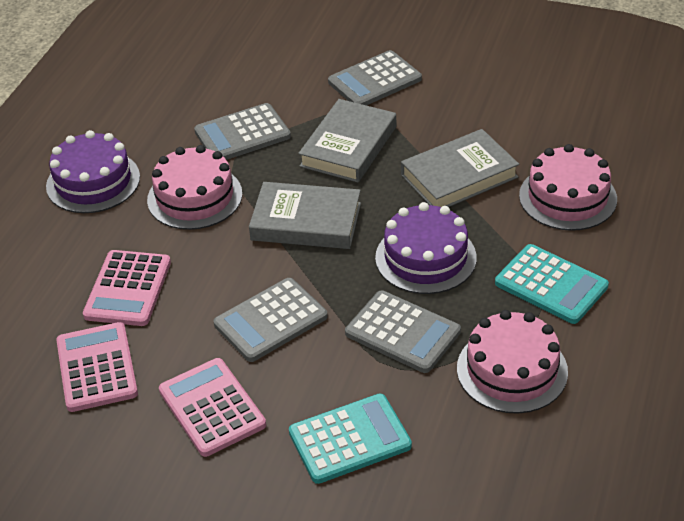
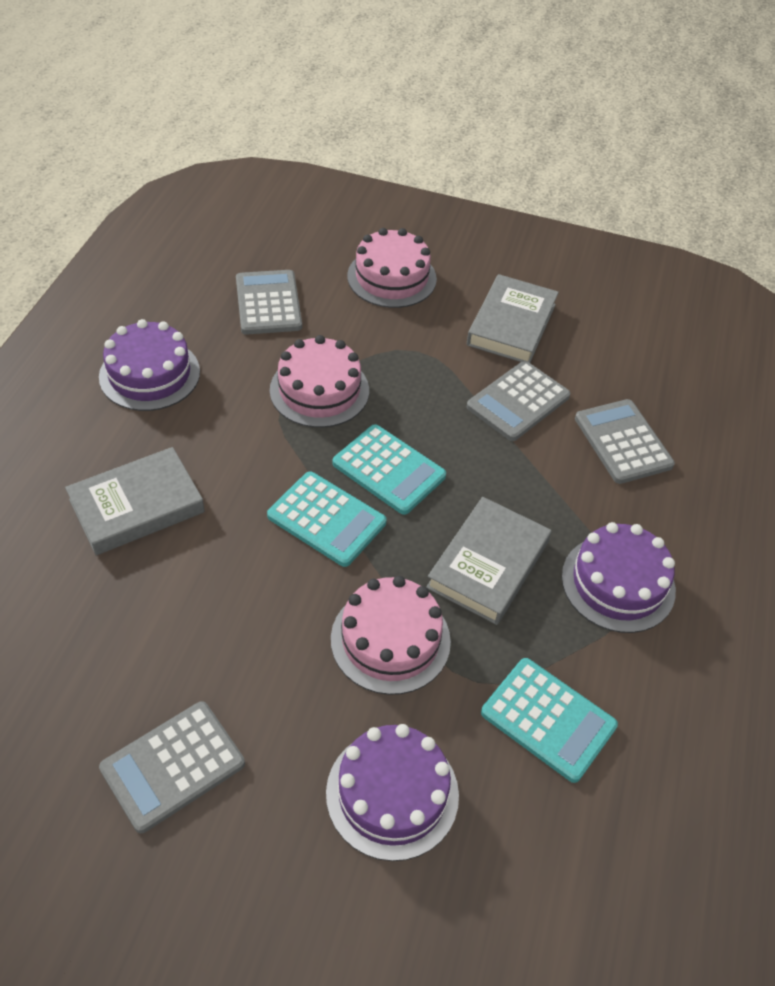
pink calculator: 3 -> 0
purple cake: 2 -> 3
turquoise calculator: 2 -> 3

